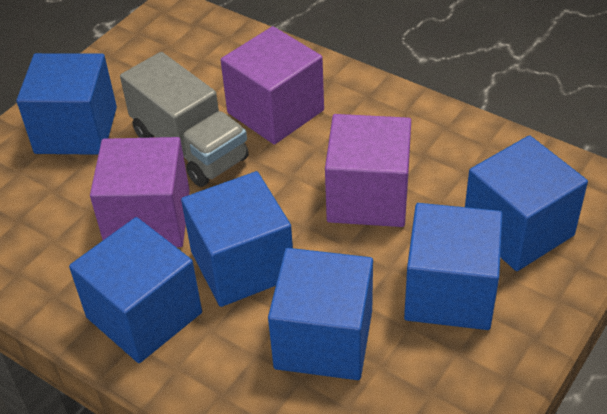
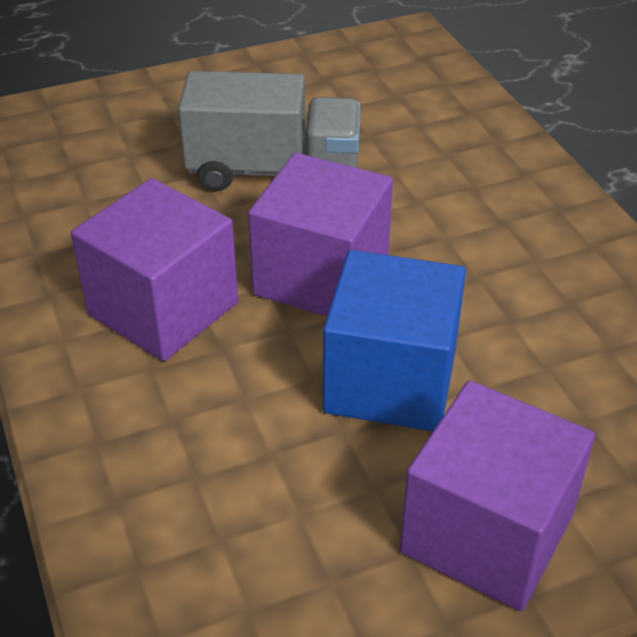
blue cube: 6 -> 1

